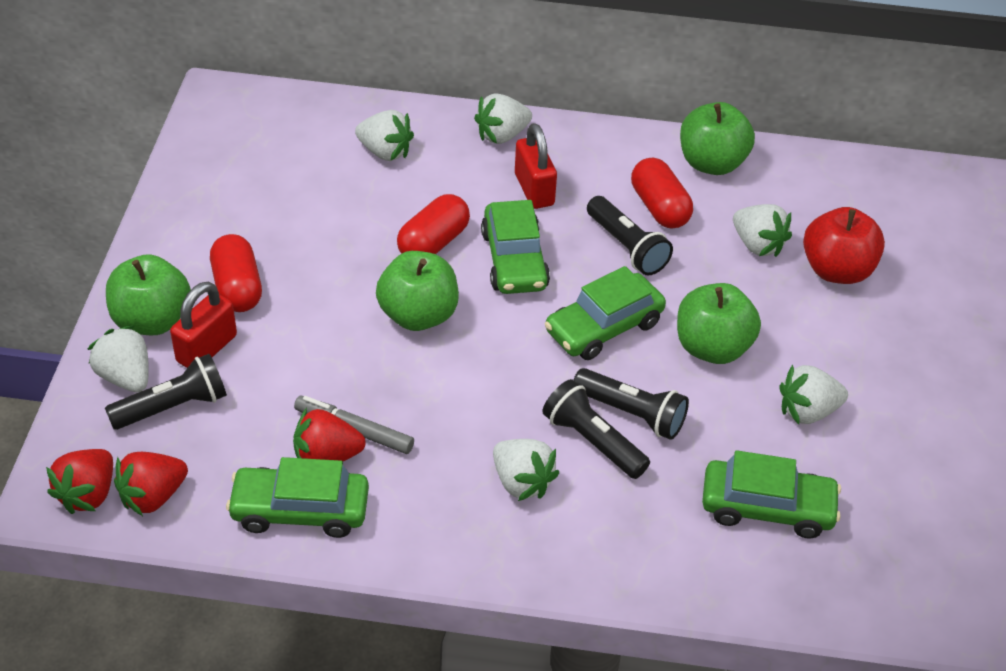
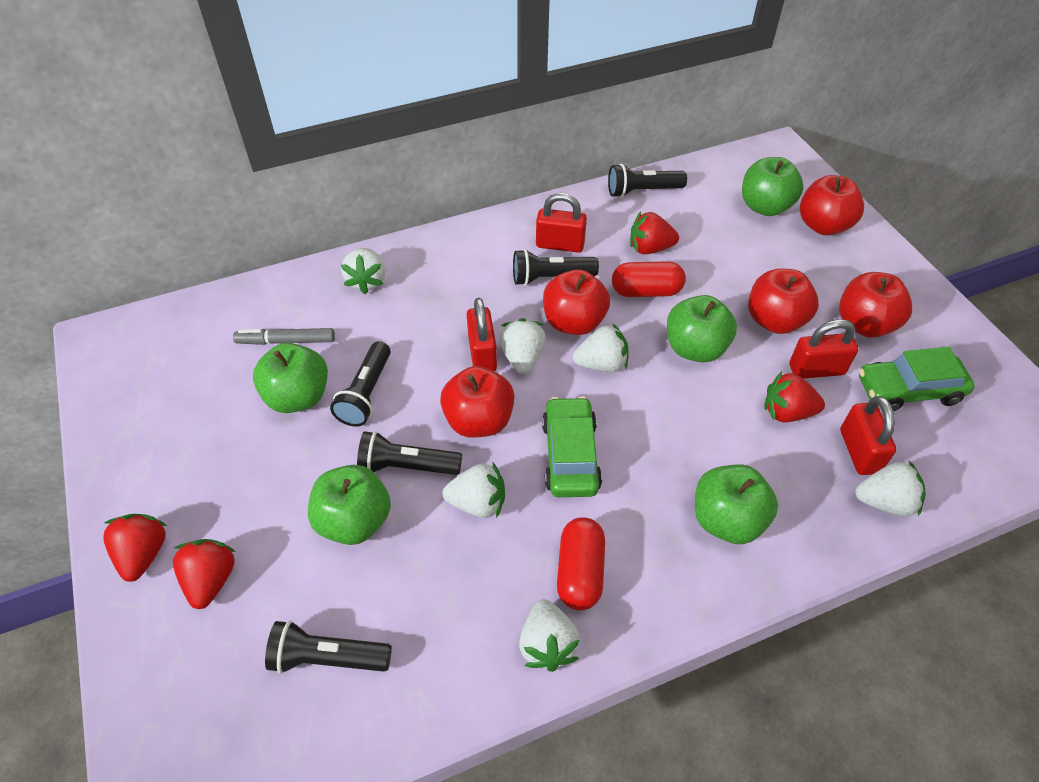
black flashlight: 4 -> 5
green apple: 4 -> 5
green car: 4 -> 2
red apple: 1 -> 5
red capsule: 3 -> 2
red padlock: 2 -> 4
red strawberry: 3 -> 4

